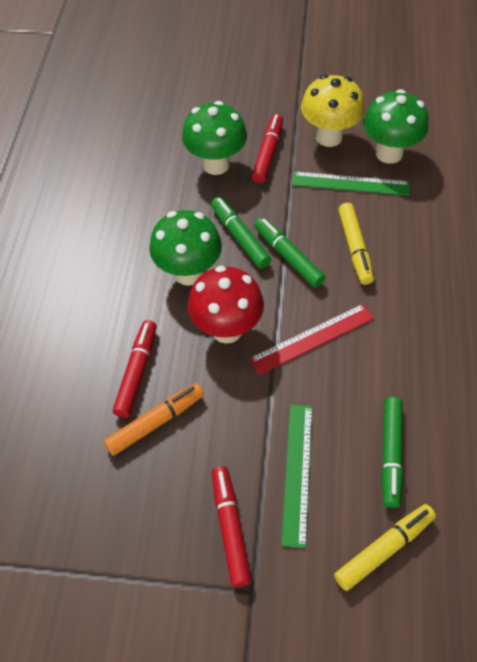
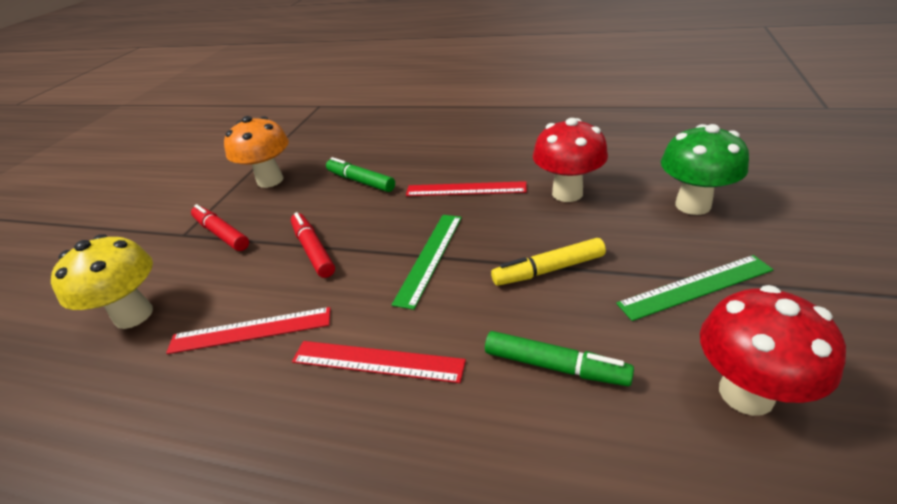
green marker: 3 -> 2
green mushroom: 3 -> 1
orange marker: 1 -> 0
orange mushroom: 0 -> 1
red marker: 3 -> 2
red mushroom: 1 -> 2
red ruler: 1 -> 3
yellow marker: 2 -> 1

